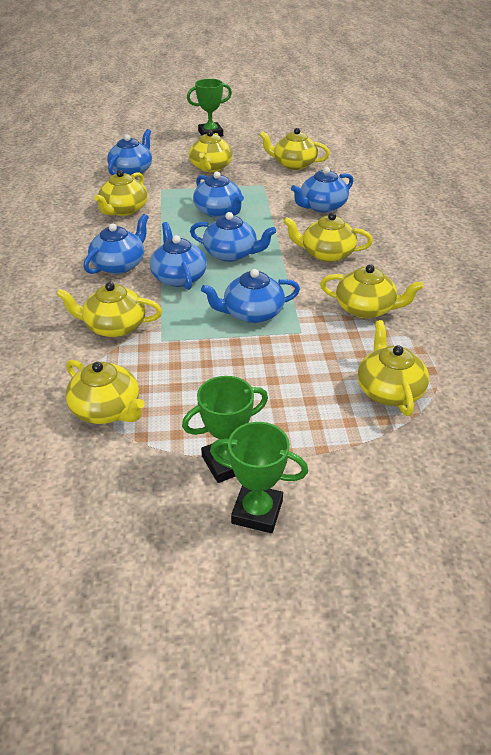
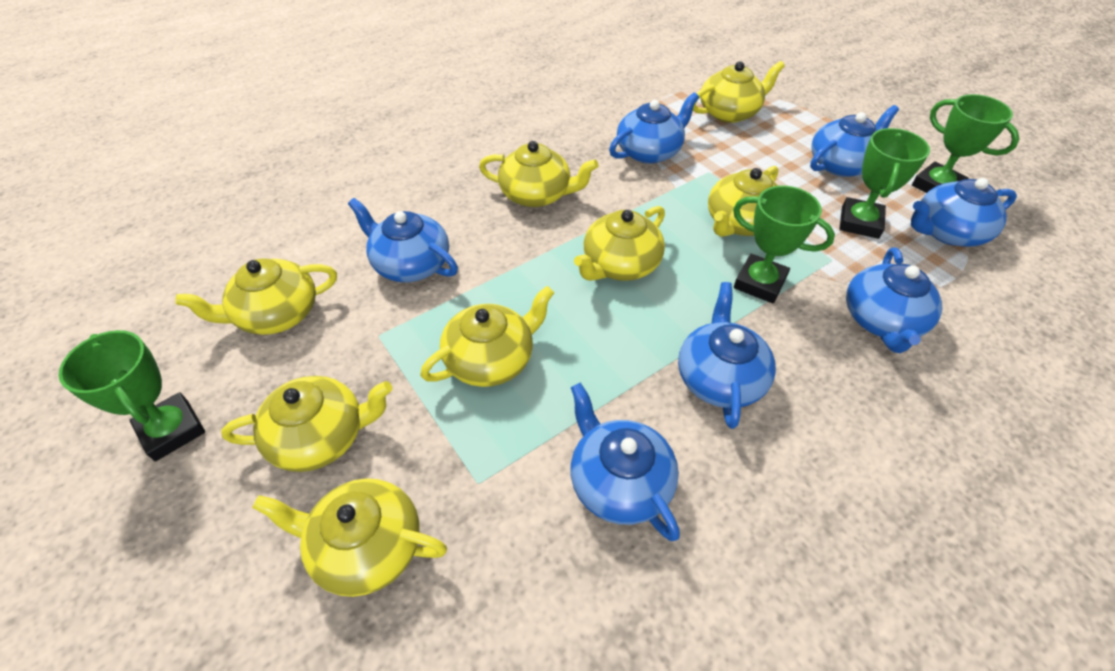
green trophy: 3 -> 4

